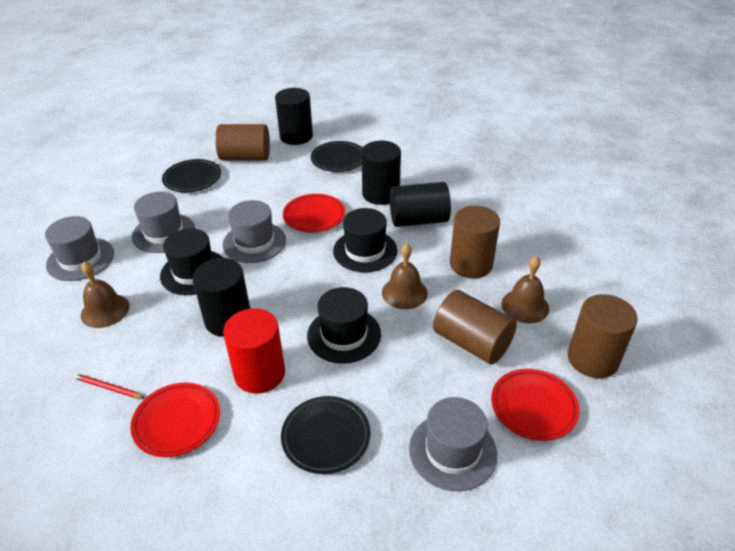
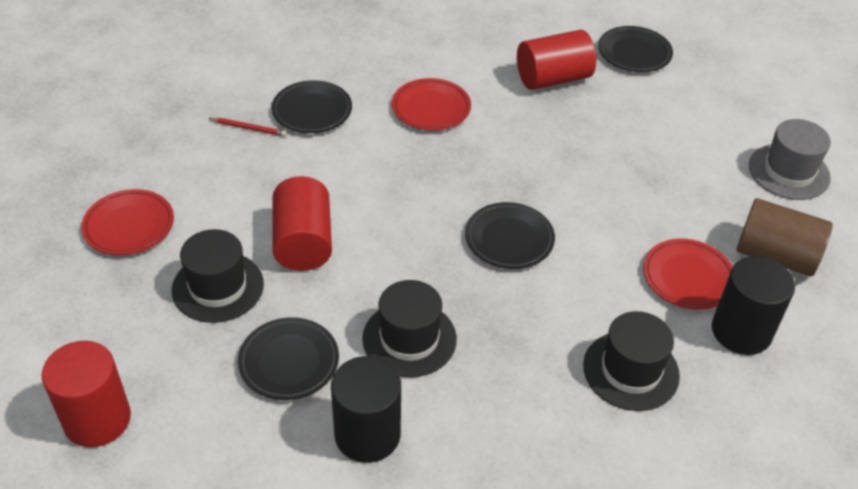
black cylinder: 4 -> 2
black plate: 3 -> 4
brown bell: 3 -> 0
brown cylinder: 4 -> 1
grey hat: 4 -> 1
red cylinder: 1 -> 3

